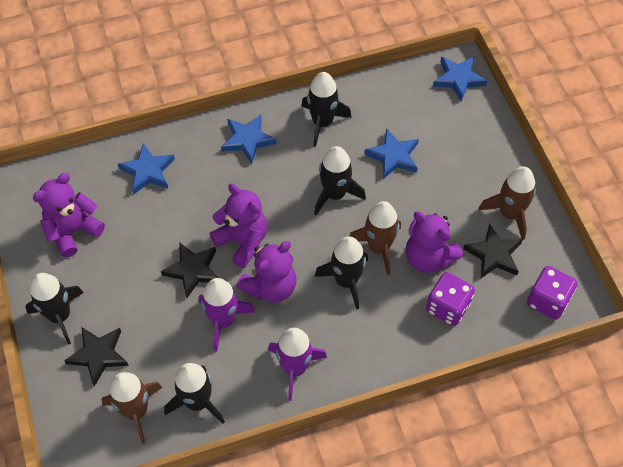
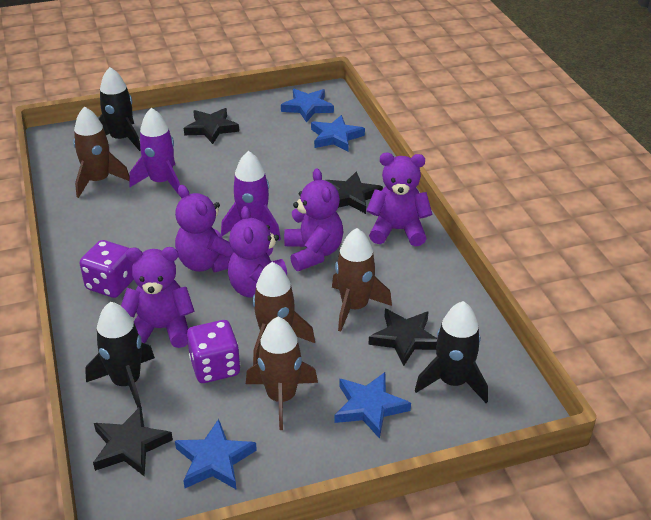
black rocket: 5 -> 3
black star: 3 -> 4
brown rocket: 3 -> 4
purple teddy bear: 4 -> 5

